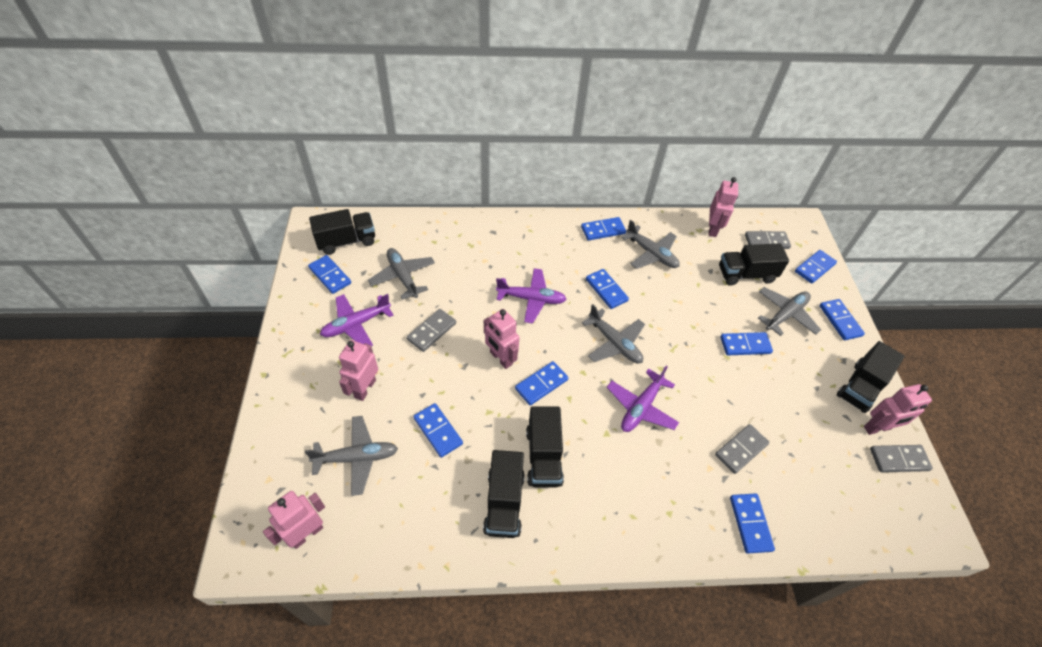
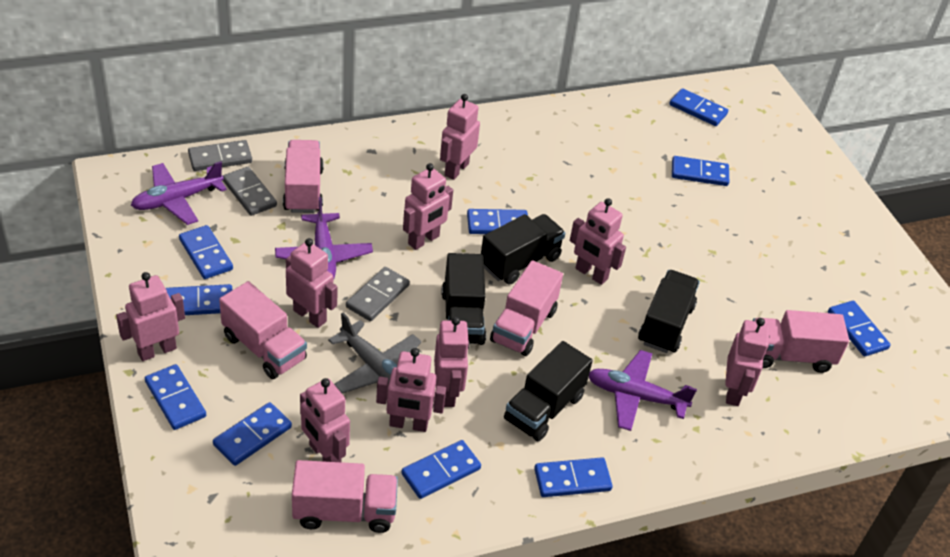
black truck: 5 -> 4
blue domino: 9 -> 10
grey domino: 4 -> 3
grey plane: 5 -> 1
pink robot: 5 -> 9
pink truck: 0 -> 5

